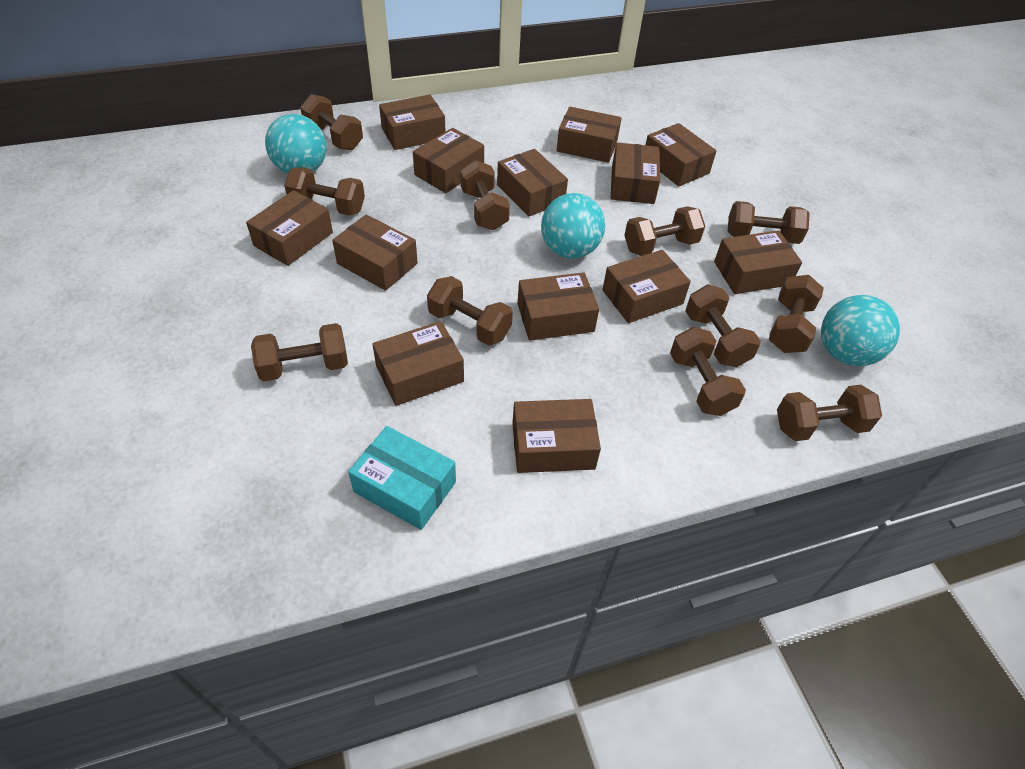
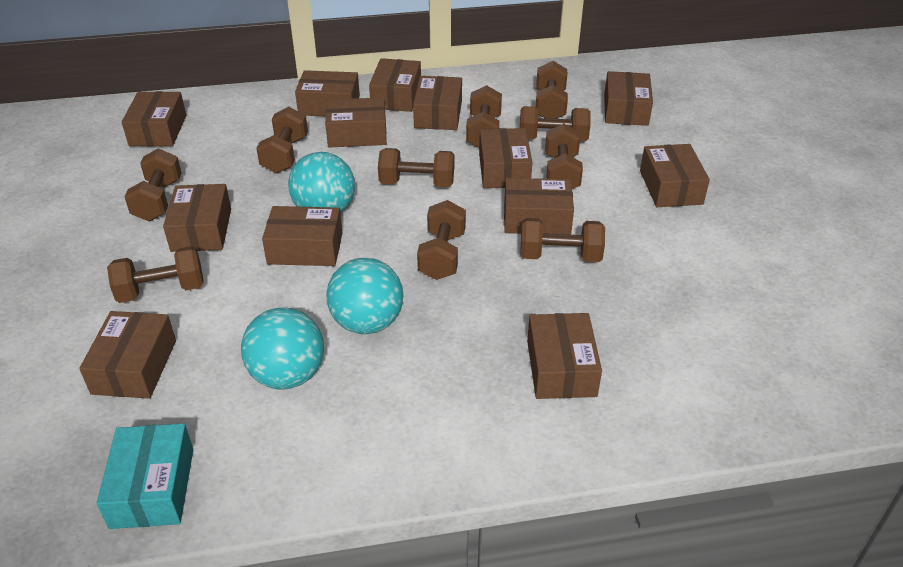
brown dumbbell: 11 -> 10

